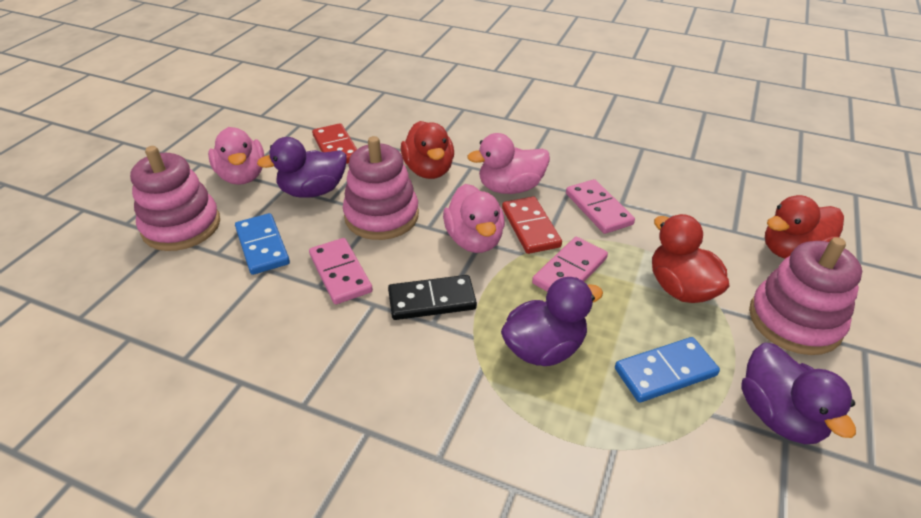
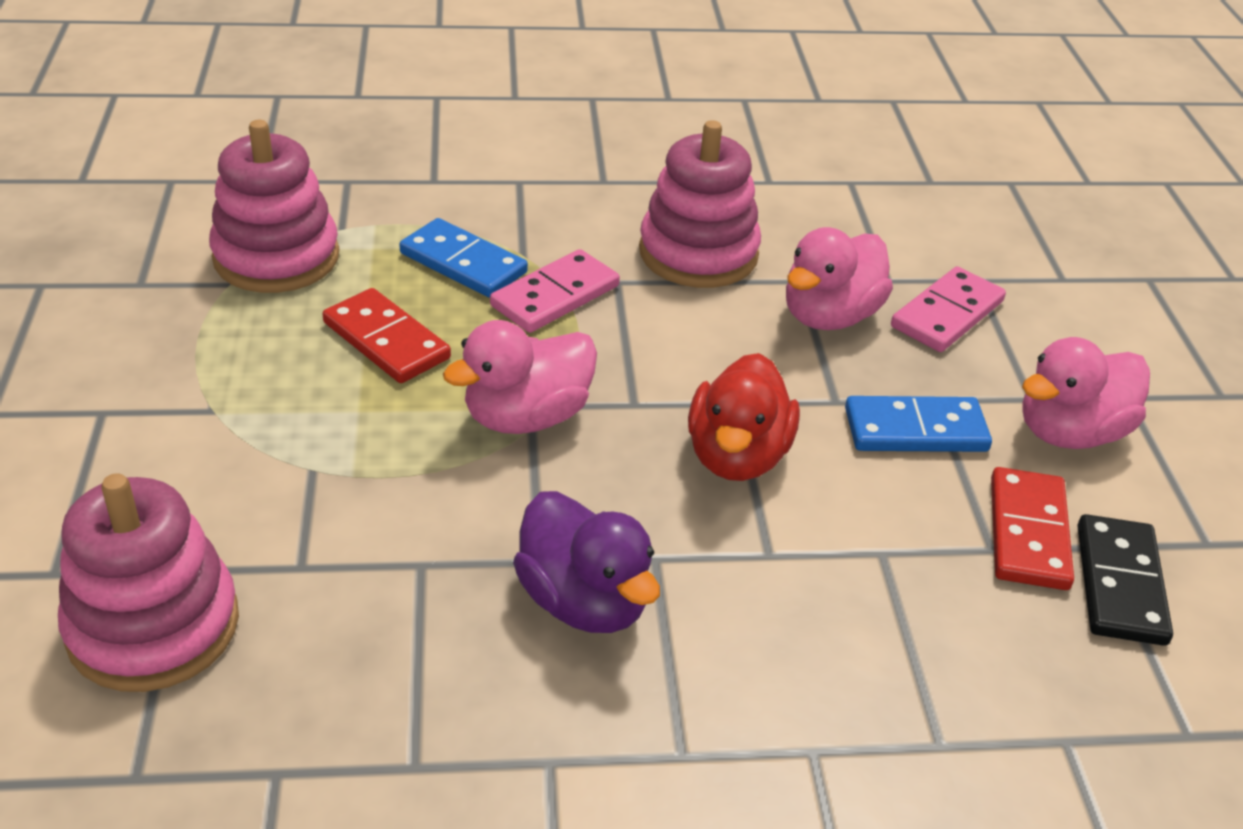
pink domino: 3 -> 2
purple duck: 3 -> 1
red duck: 3 -> 1

